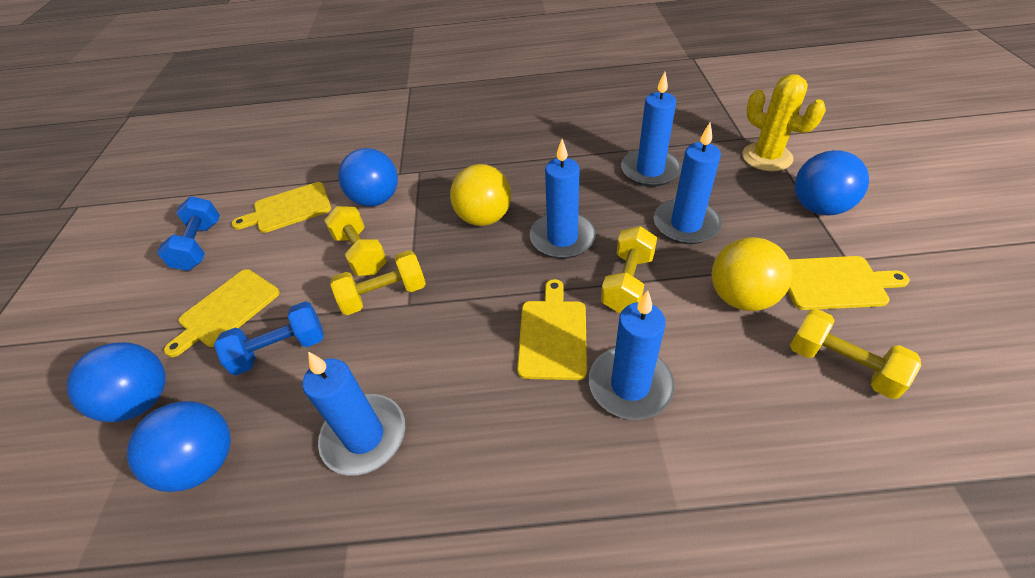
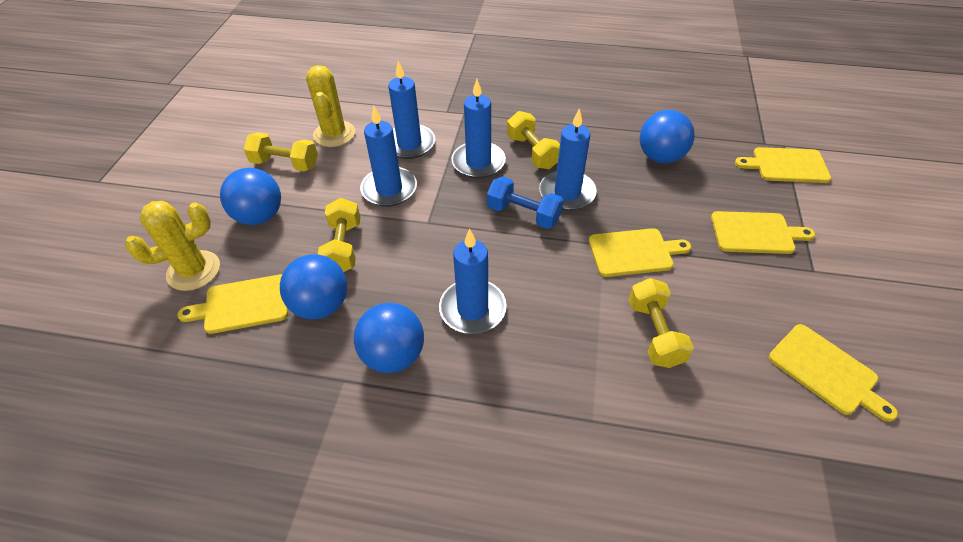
blue dumbbell: 2 -> 1
yellow ball: 2 -> 0
yellow cactus: 1 -> 2
yellow cutting board: 4 -> 5

